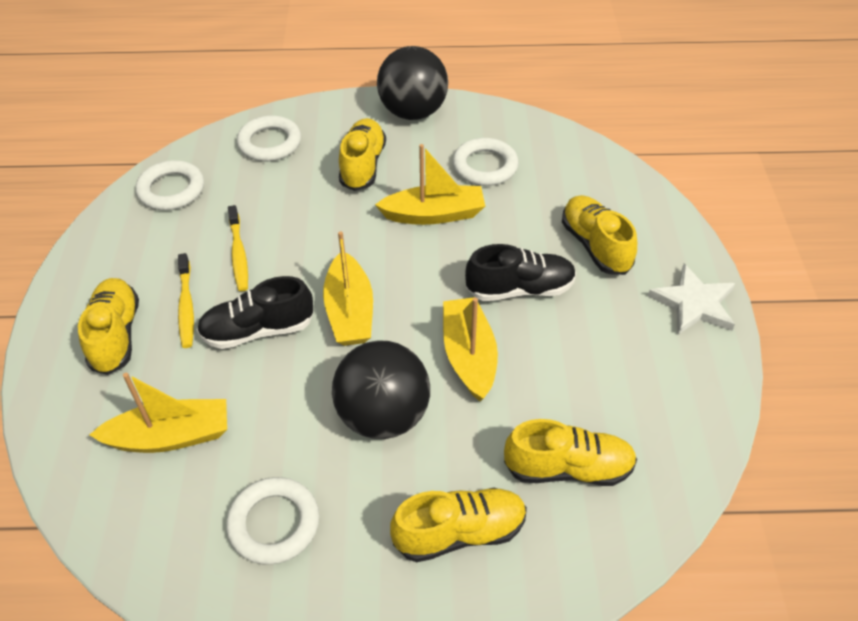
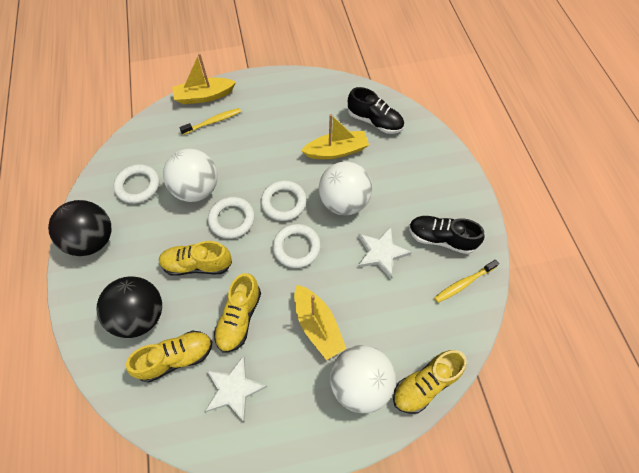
white ball: 0 -> 3
white star: 1 -> 2
yellow boat: 4 -> 3
yellow shoe: 5 -> 4

